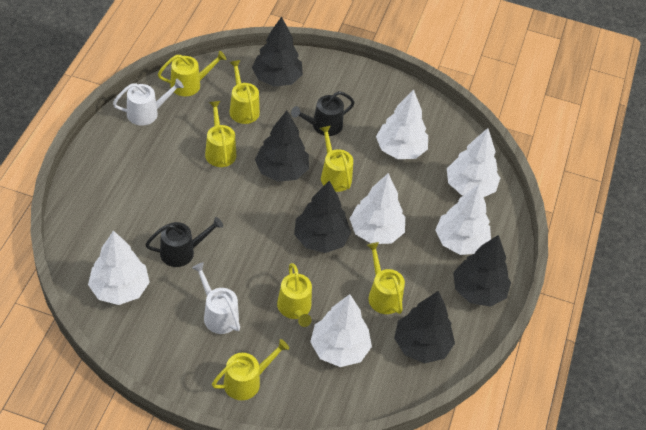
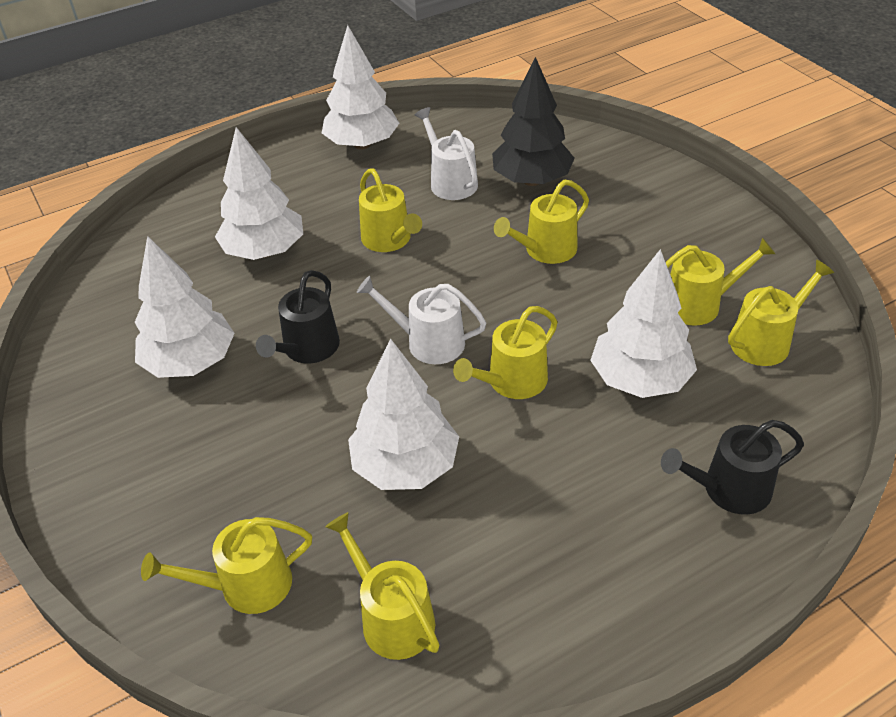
black tree: 5 -> 1
white tree: 6 -> 5

